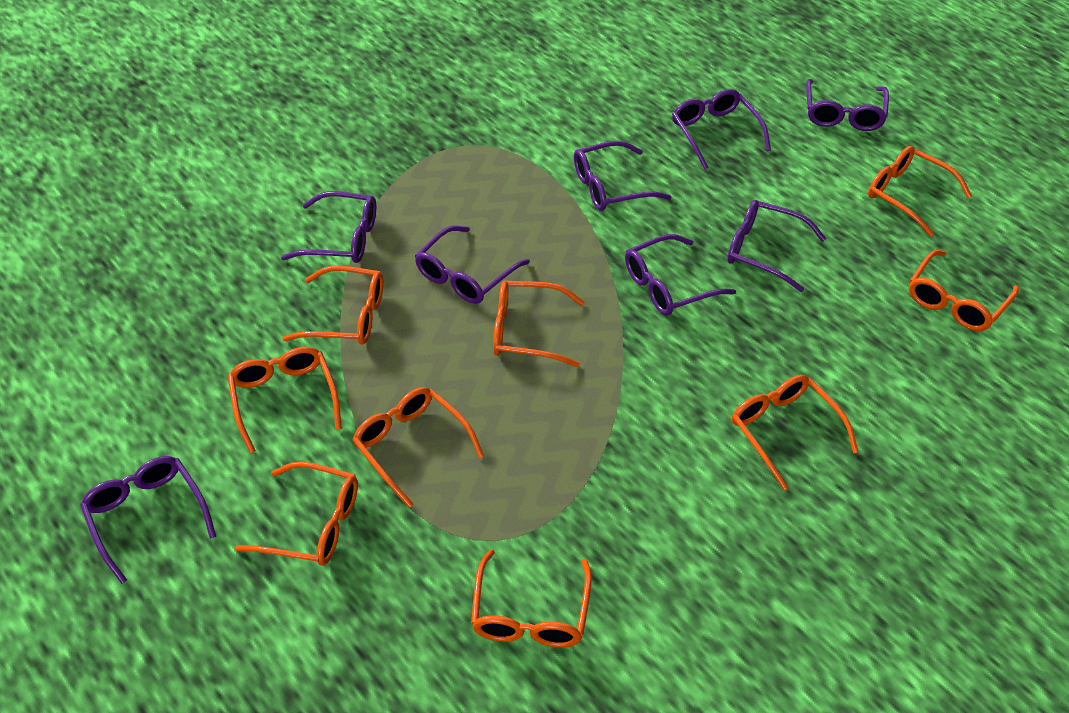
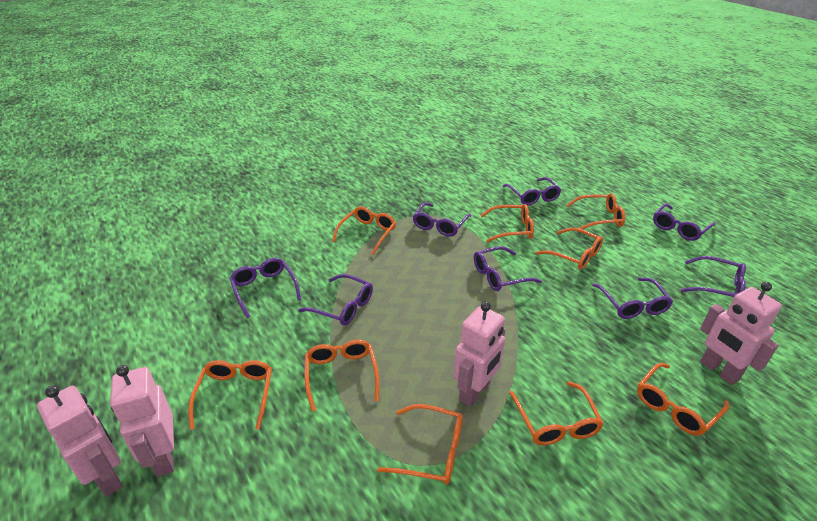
pink robot: 0 -> 4

